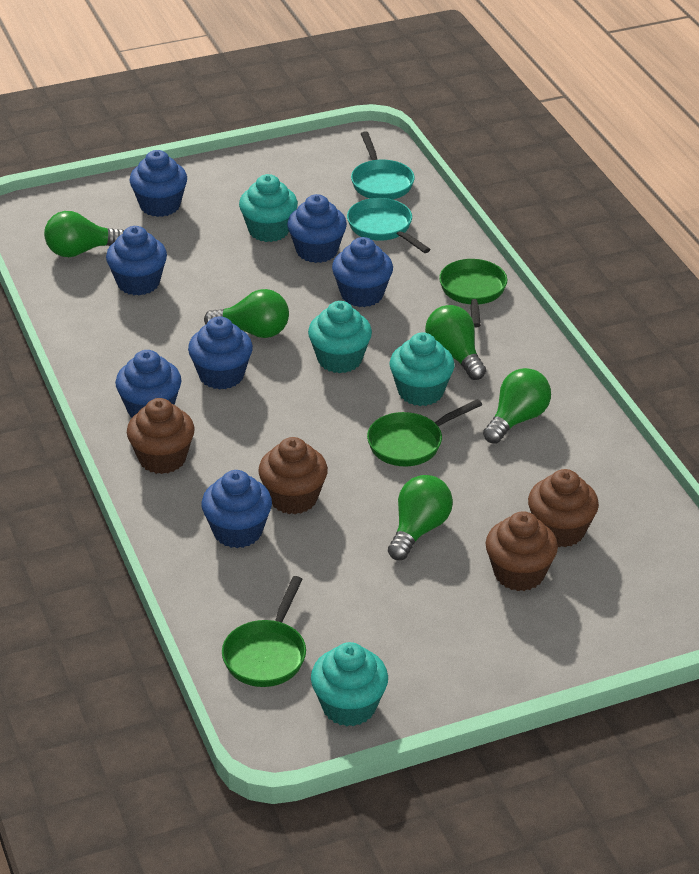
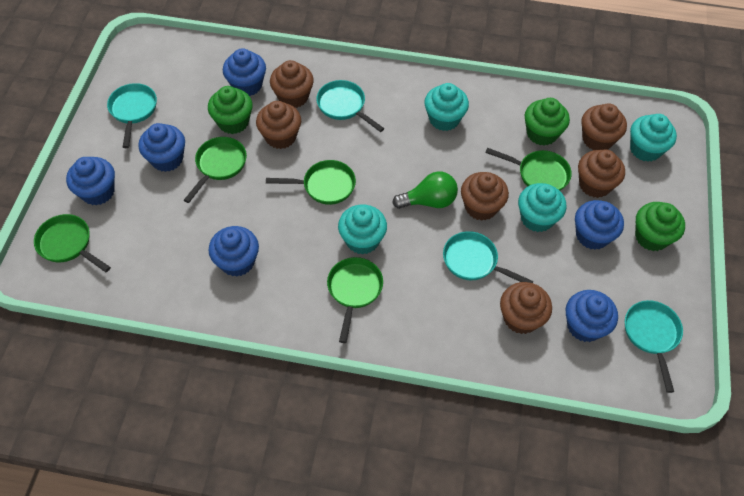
blue cupcake: 7 -> 6
brown cupcake: 4 -> 6
green cupcake: 0 -> 3
green light bulb: 5 -> 1
green pan: 3 -> 5
turquoise pan: 2 -> 4

